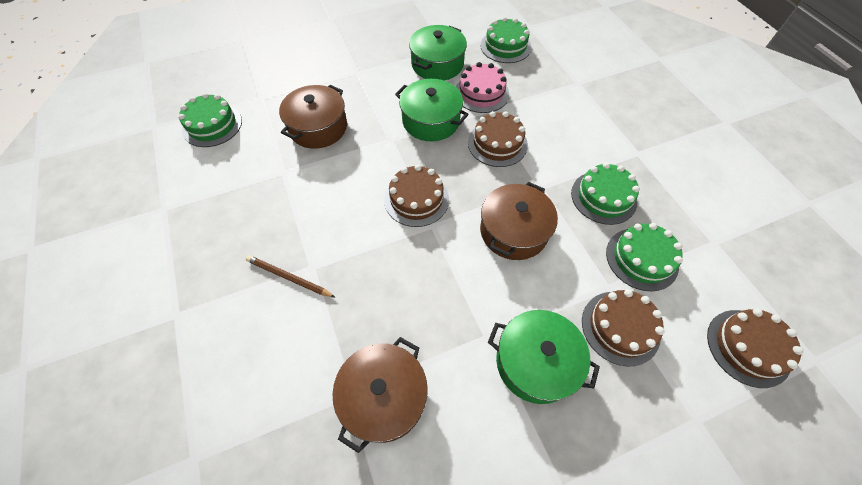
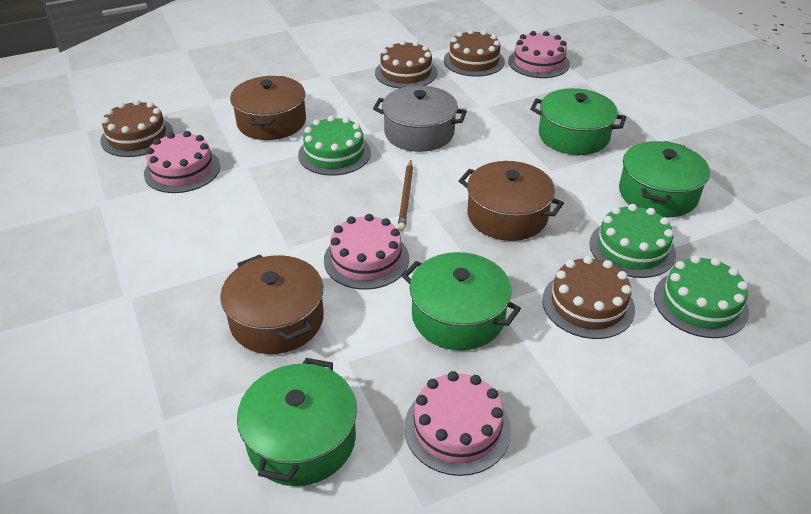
green cake: 4 -> 3
green pot: 3 -> 4
grey pot: 0 -> 1
pink cake: 1 -> 4

